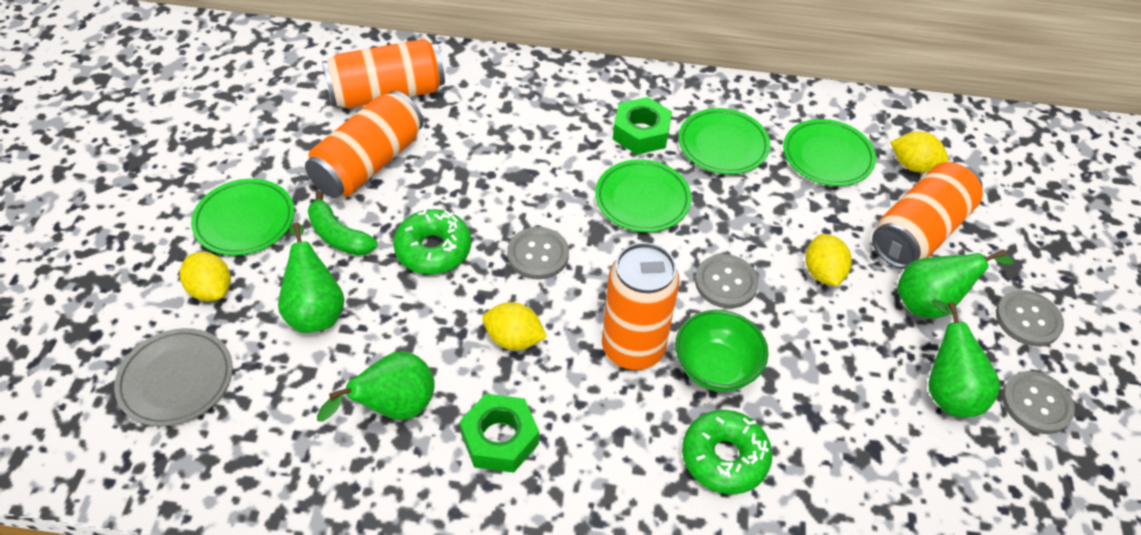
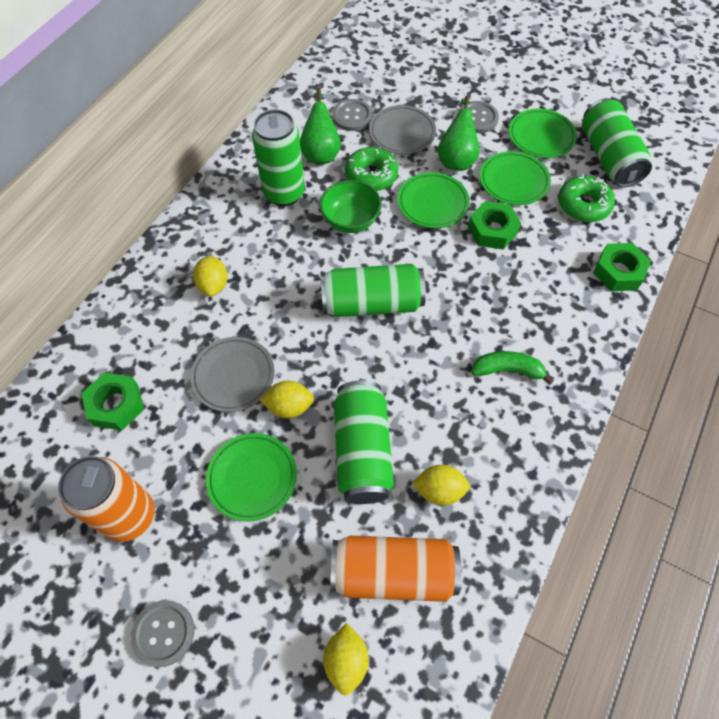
green can: 0 -> 4
green nut: 2 -> 3
green pear: 4 -> 2
grey button: 4 -> 3
grey plate: 1 -> 2
orange can: 4 -> 2

